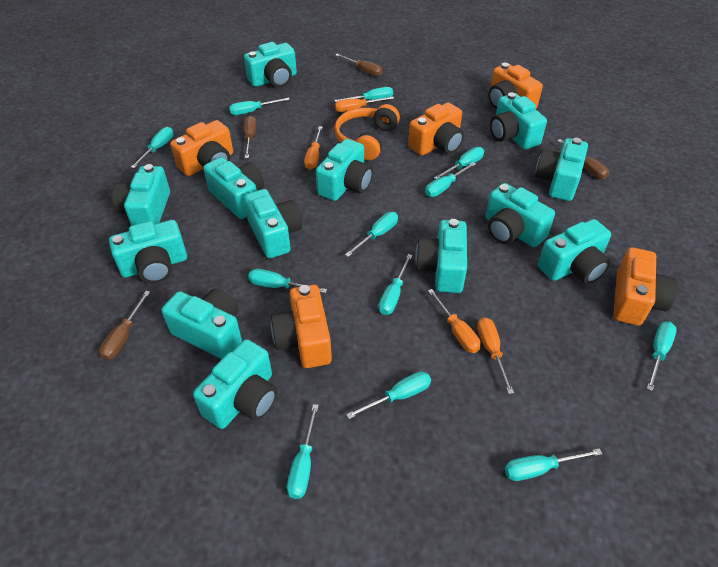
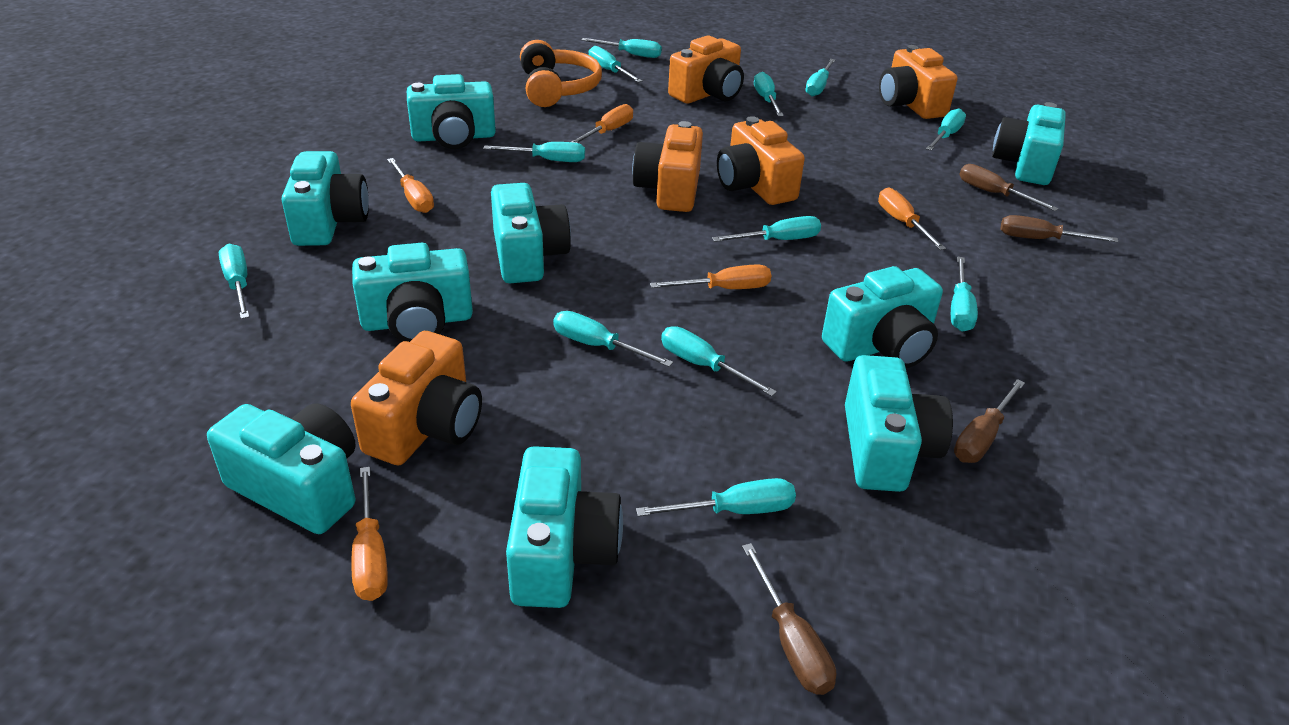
orange screwdriver: 4 -> 5
turquoise camera: 13 -> 9

